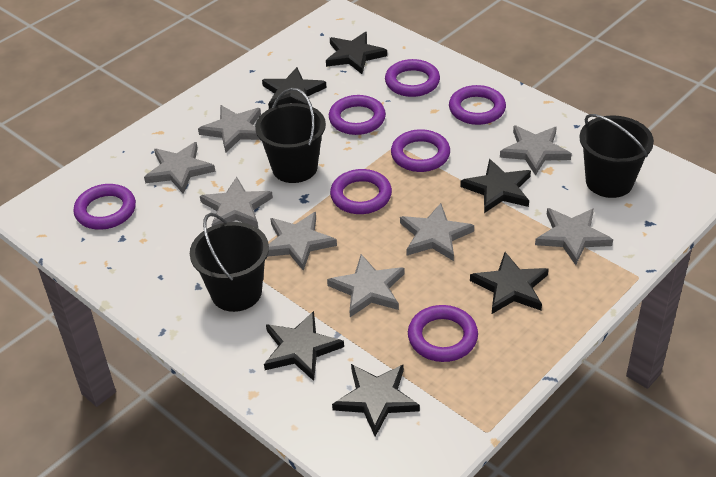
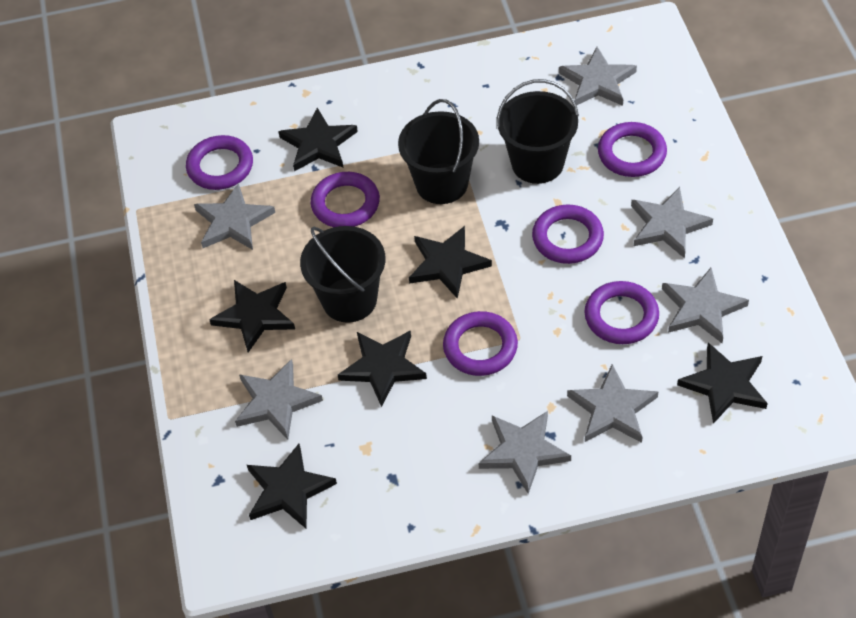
grey star: 8 -> 7
purple ring: 7 -> 6

